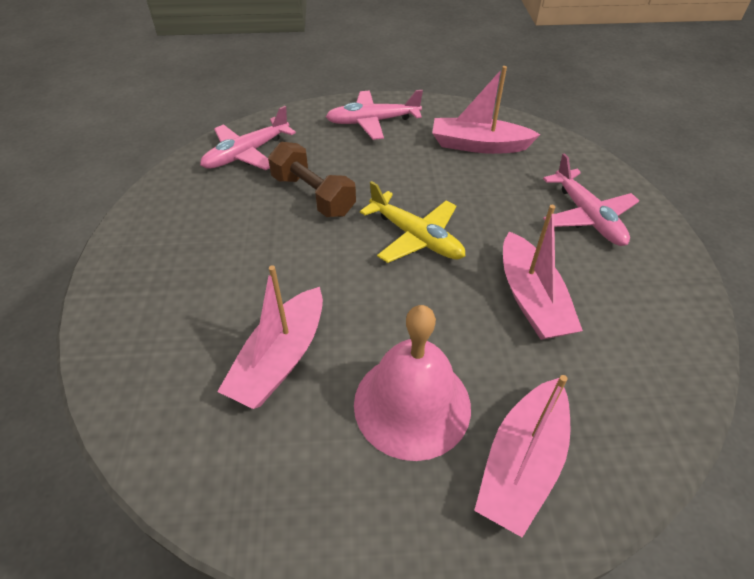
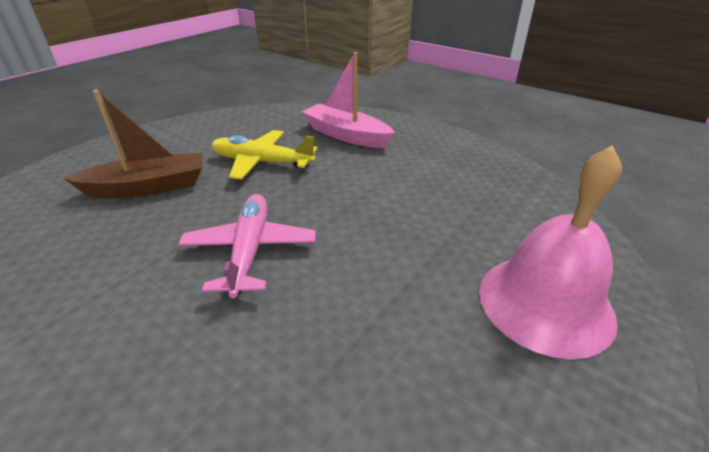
brown boat: 0 -> 1
brown dumbbell: 1 -> 0
pink boat: 4 -> 1
pink plane: 3 -> 1

